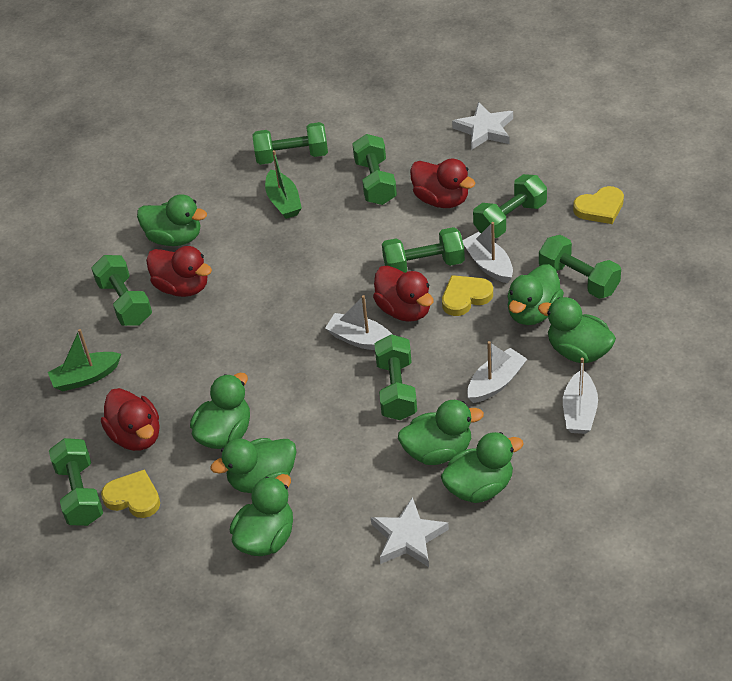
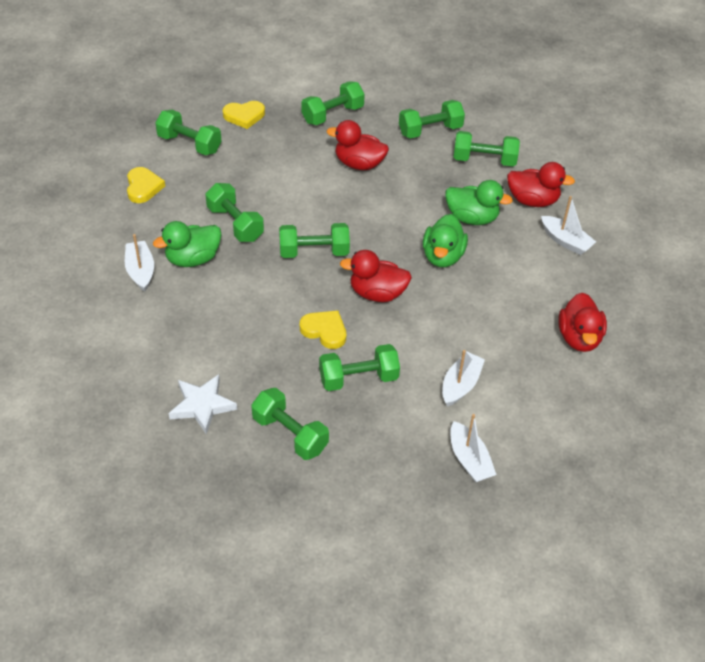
green boat: 2 -> 0
green duck: 8 -> 3
white star: 2 -> 1

